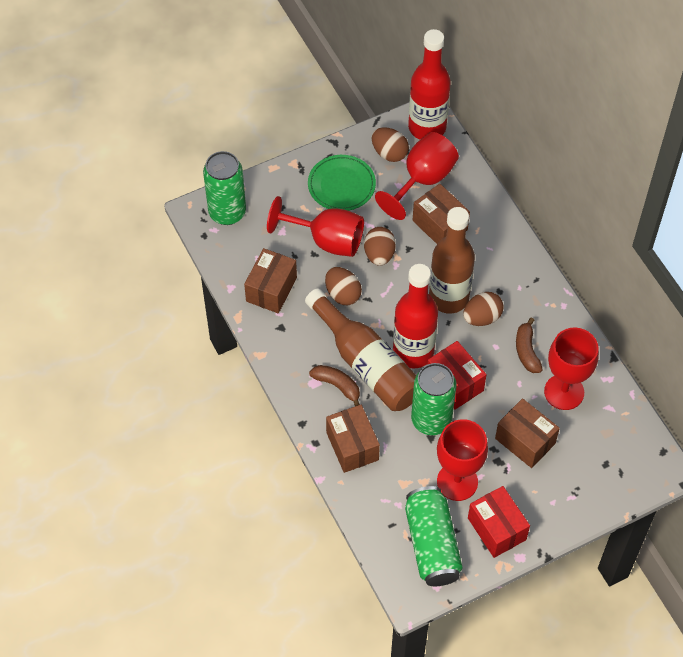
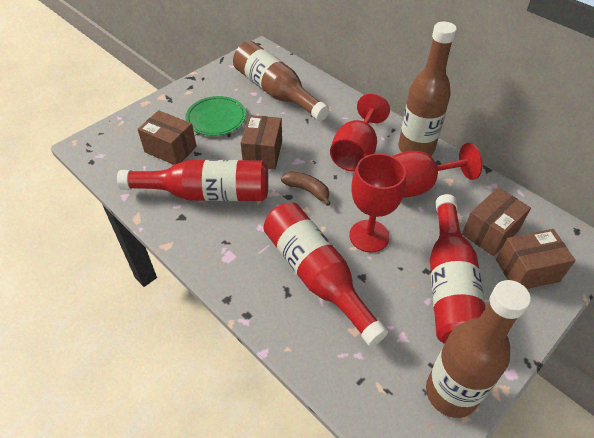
brown banana: 2 -> 1
brown bottle: 2 -> 3
brown egg: 4 -> 0
green can: 3 -> 0
red bottle: 2 -> 3
red box: 2 -> 0
red goblet: 4 -> 3

